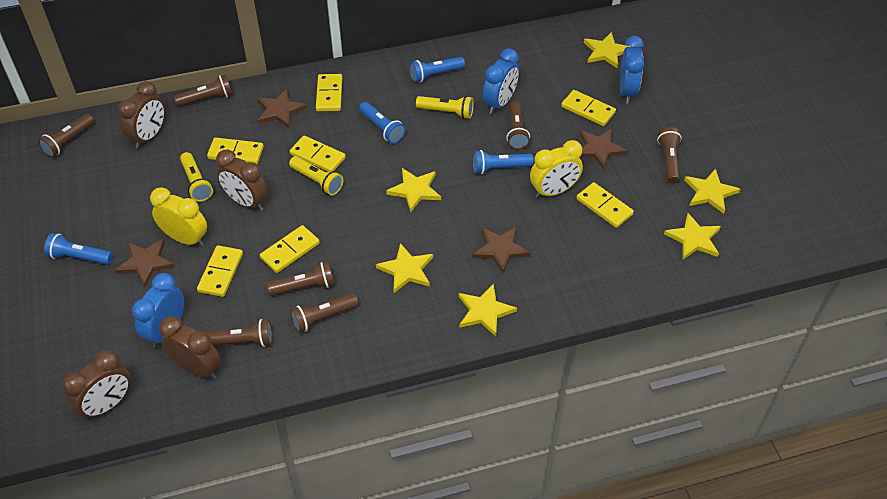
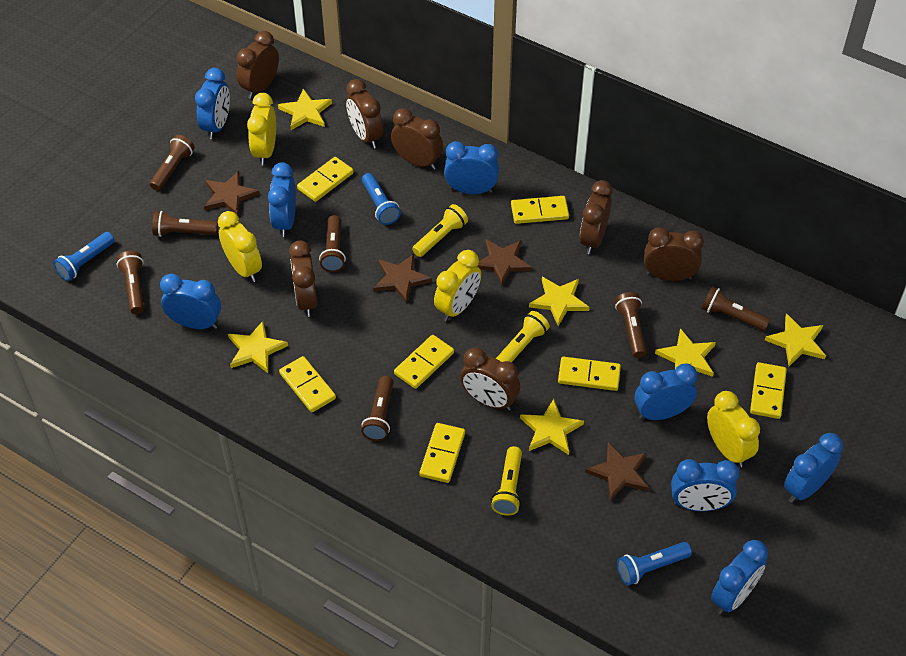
blue clock: 3 -> 8
blue flashlight: 4 -> 3
brown clock: 4 -> 7
yellow clock: 2 -> 4

